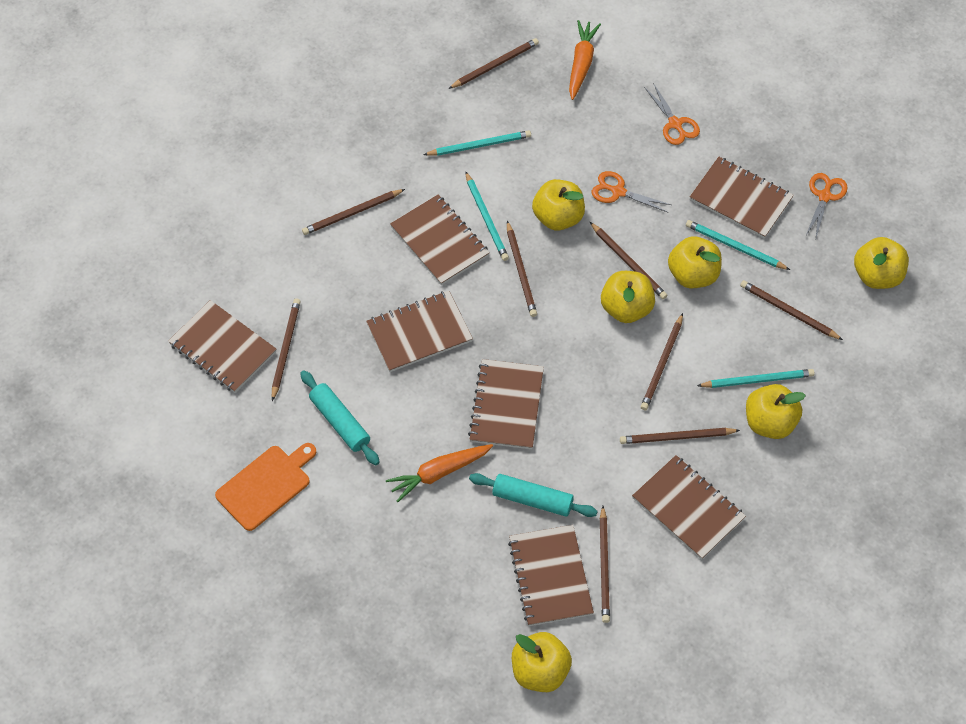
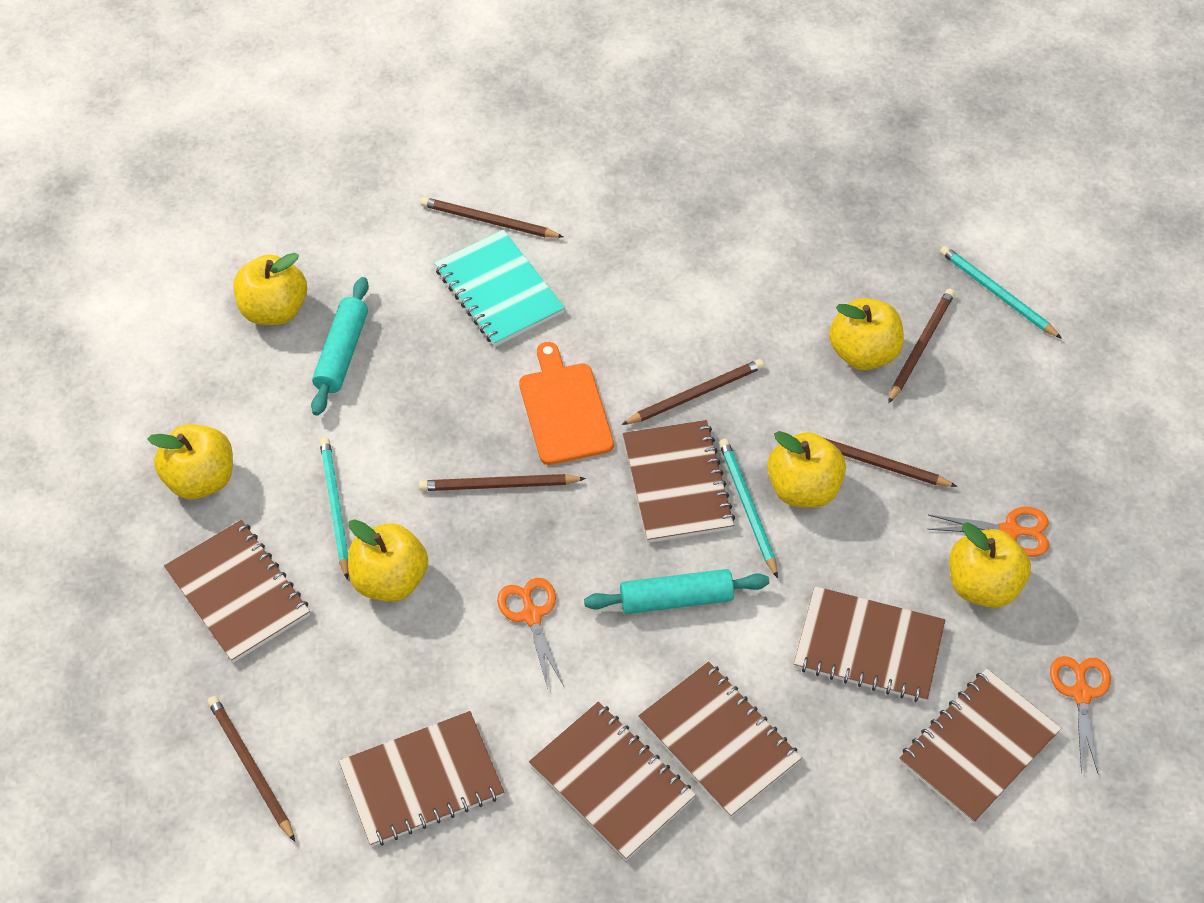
brown pencil: 9 -> 6
orange carrot: 2 -> 0
turquoise notebook: 0 -> 1
turquoise pencil: 4 -> 3

